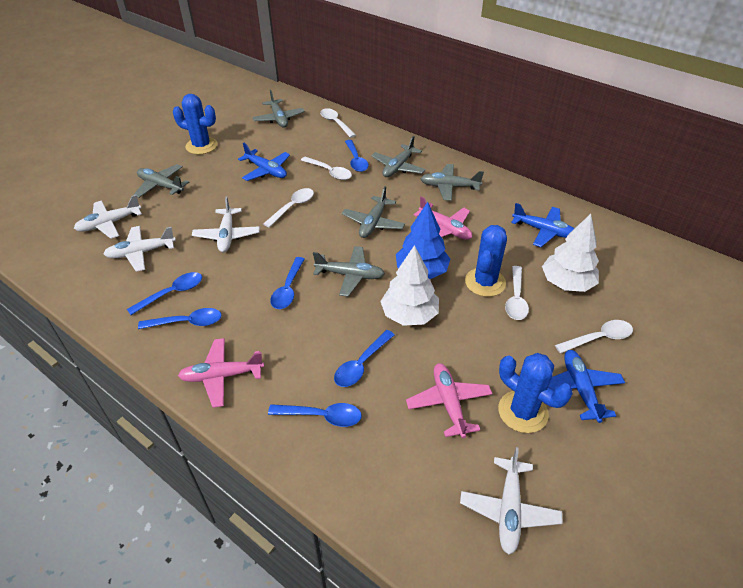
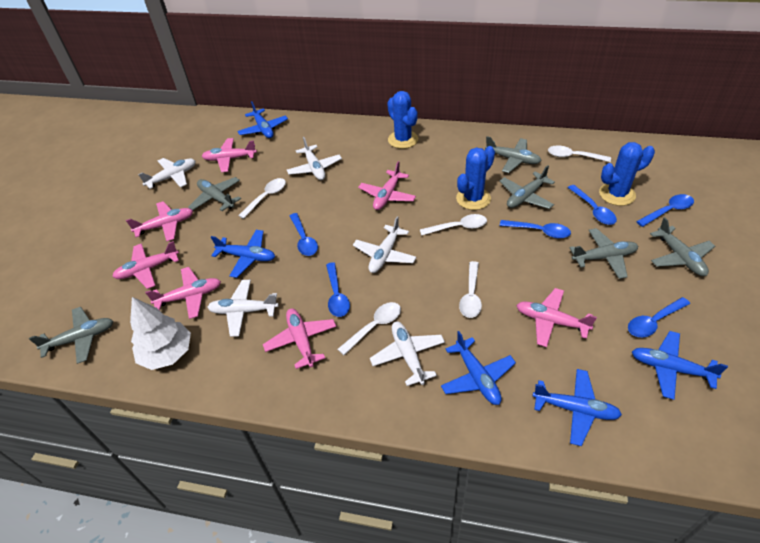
blue plane: 3 -> 5
blue tree: 1 -> 0
pink plane: 3 -> 7
white plane: 4 -> 5
white tree: 2 -> 1

